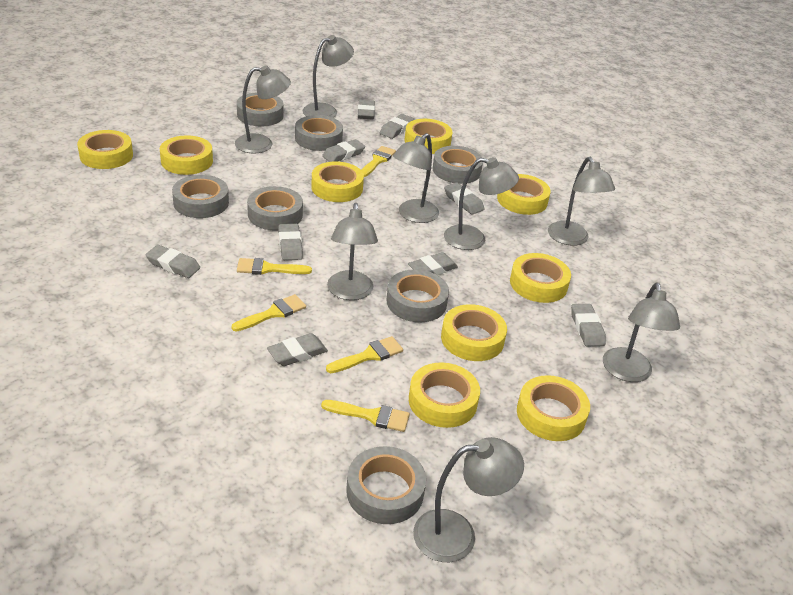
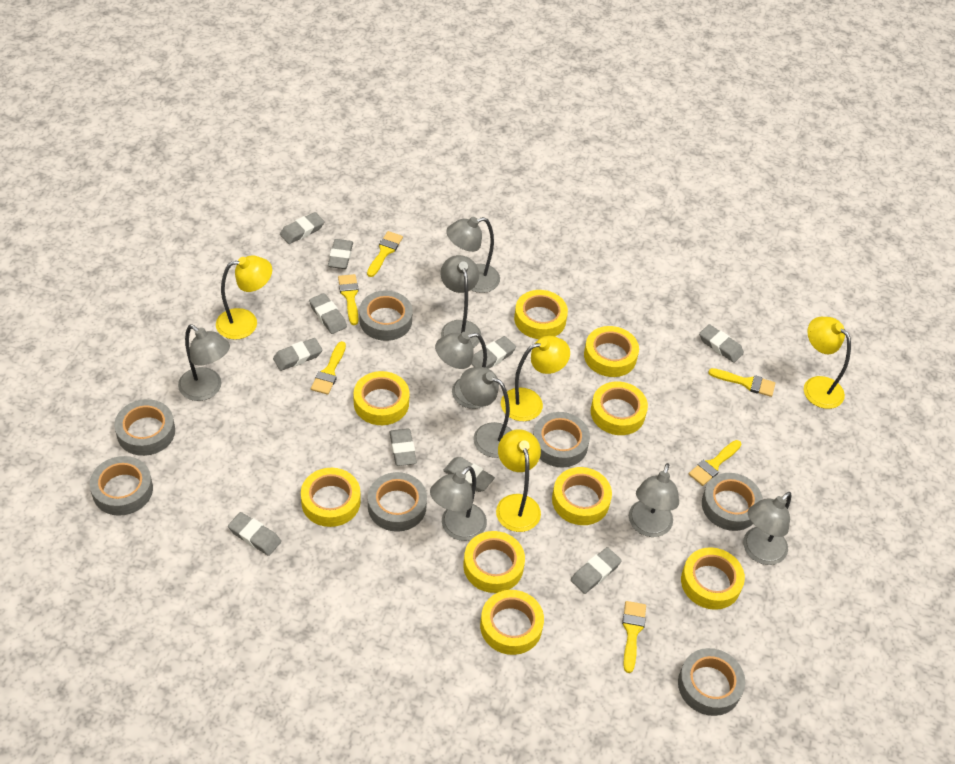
grey eraser: 9 -> 10
yellow brush: 5 -> 6
yellow lamp: 0 -> 4

